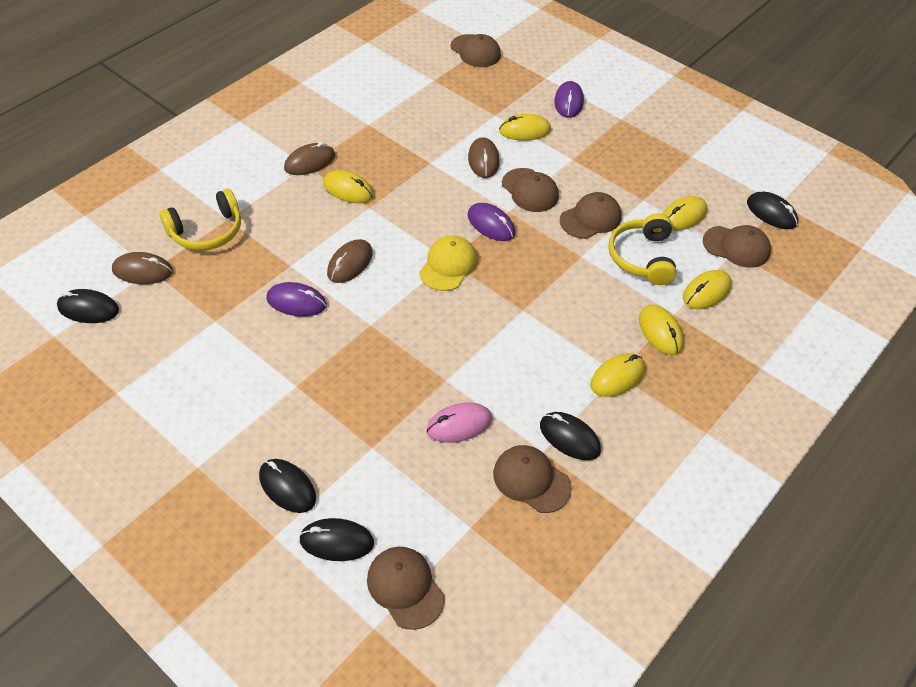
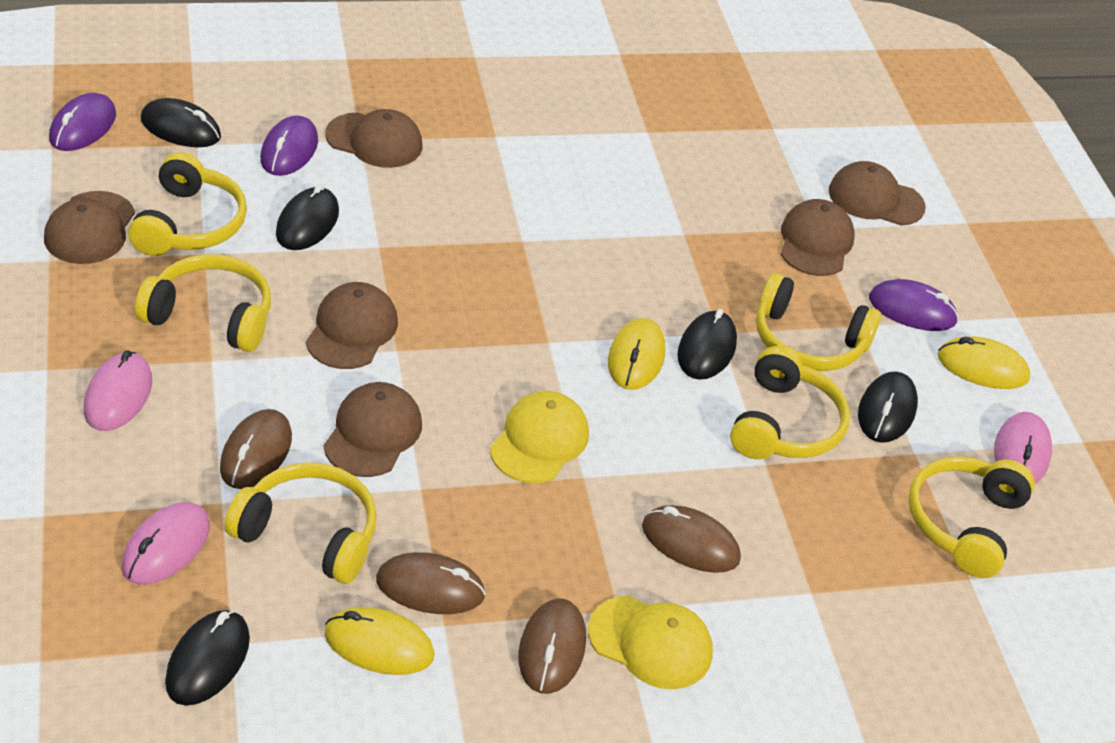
pink mouse: 1 -> 3
yellow cap: 1 -> 2
yellow headphones: 2 -> 6
yellow mouse: 6 -> 3

